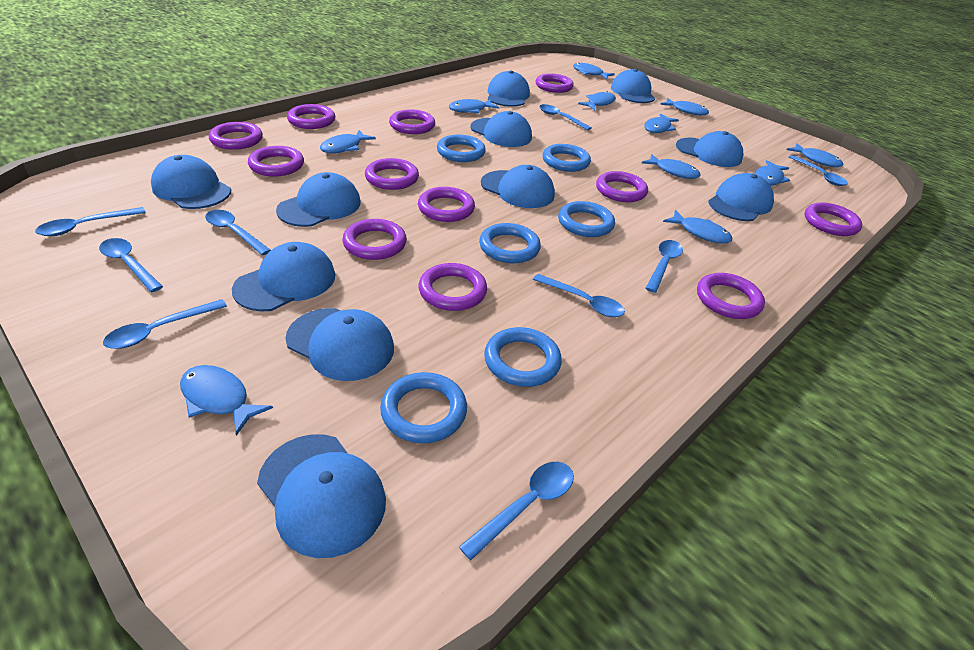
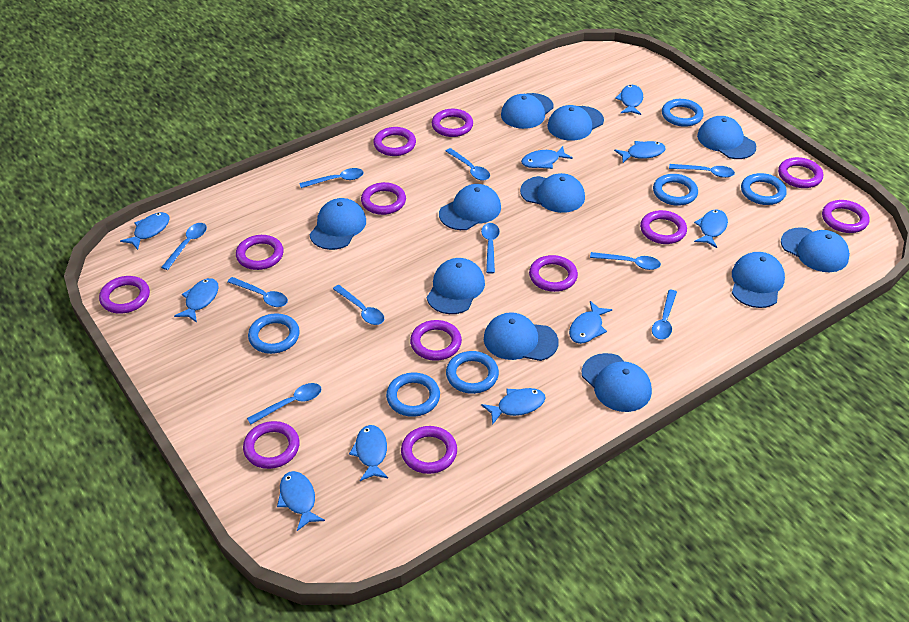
blue fish: 11 -> 10
blue spoon: 9 -> 10

